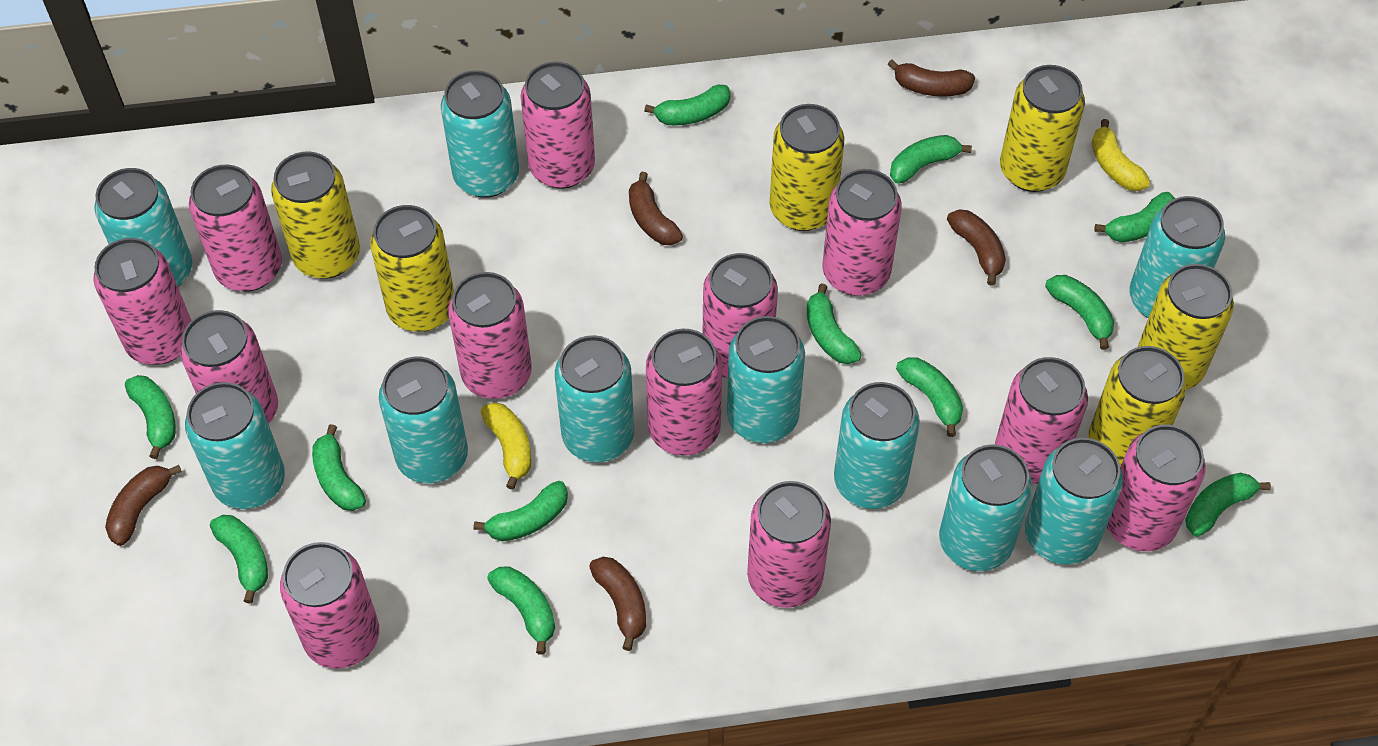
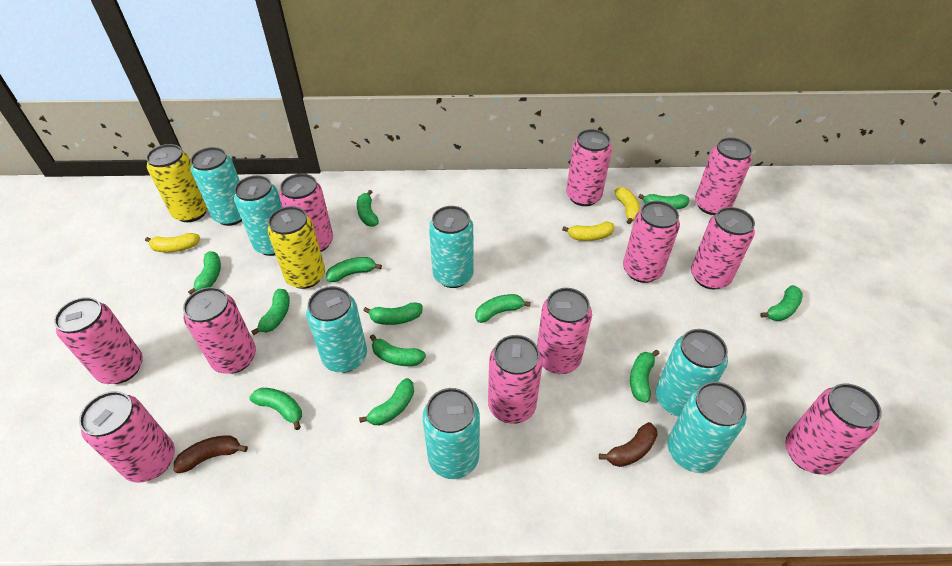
brown banana: 5 -> 2
pink can: 12 -> 11
turquoise can: 10 -> 7
yellow banana: 2 -> 3
yellow can: 6 -> 2

